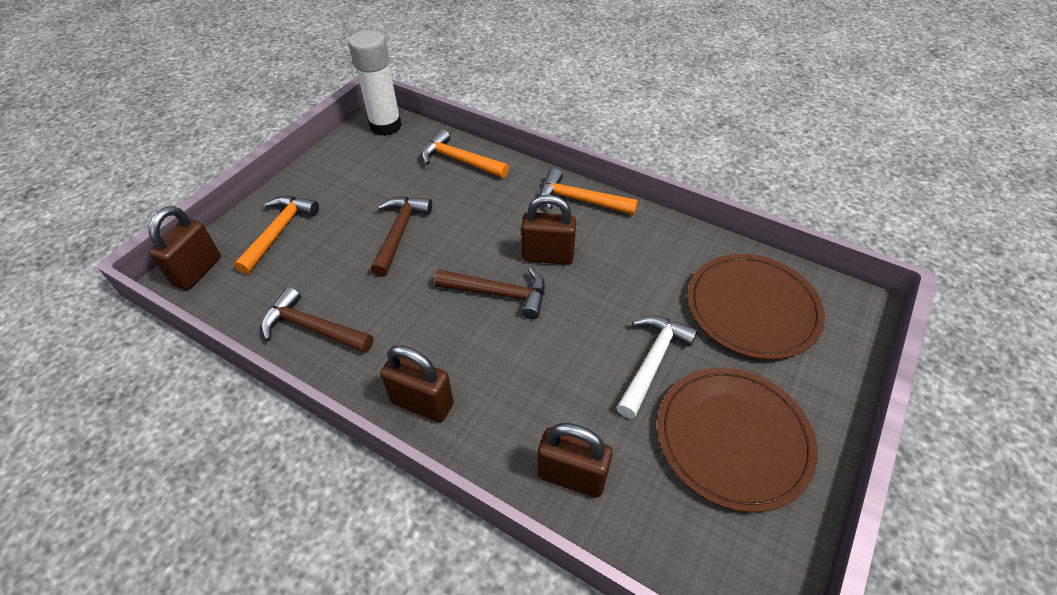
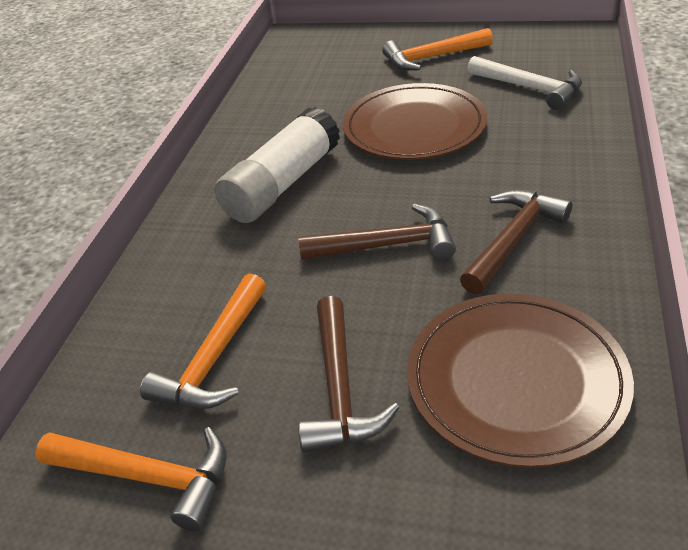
brown padlock: 4 -> 0

